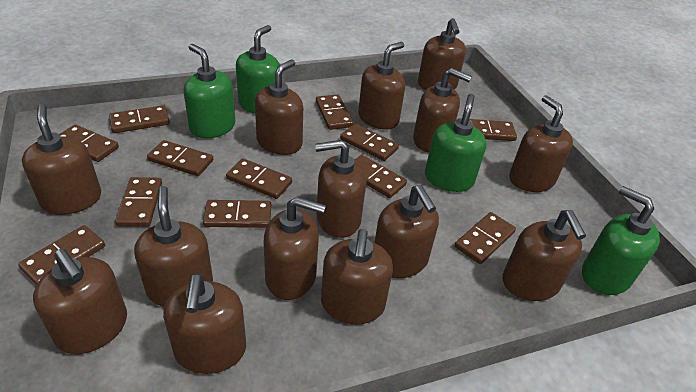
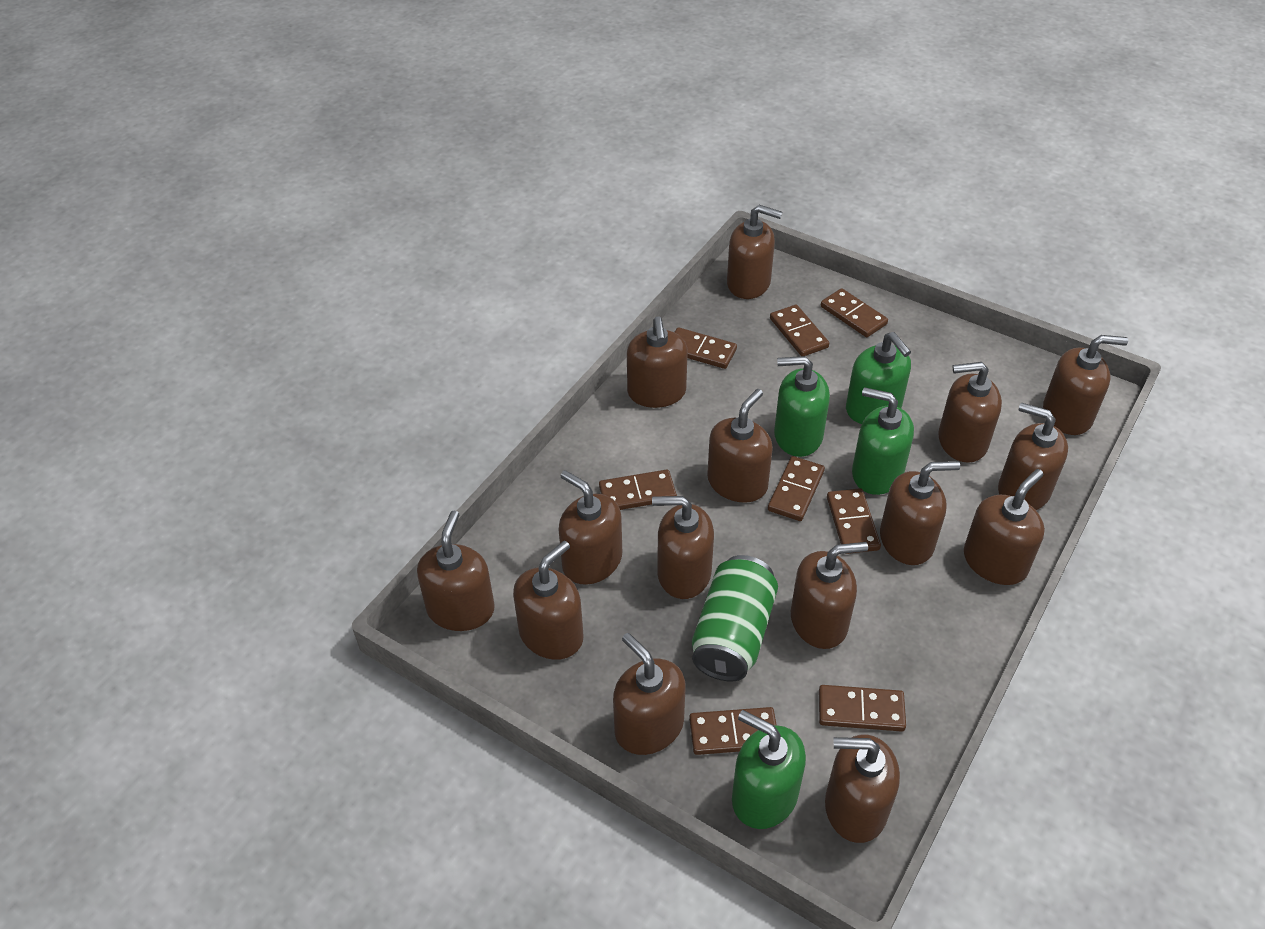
brown domino: 12 -> 8
brown soap dispenser: 14 -> 15
green can: 0 -> 1

